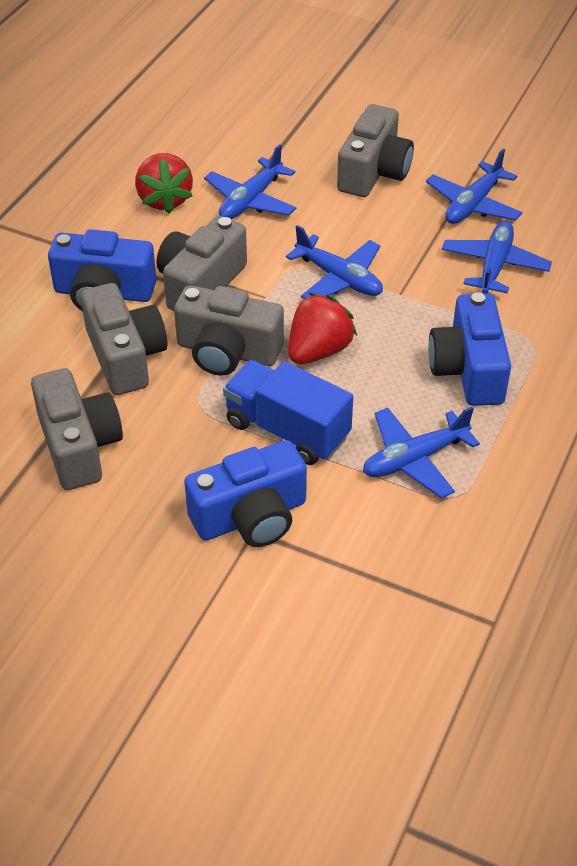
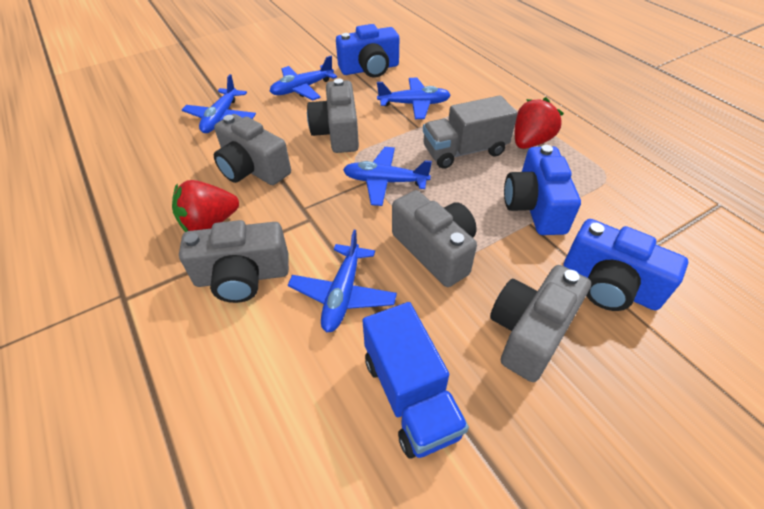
grey truck: 0 -> 1

